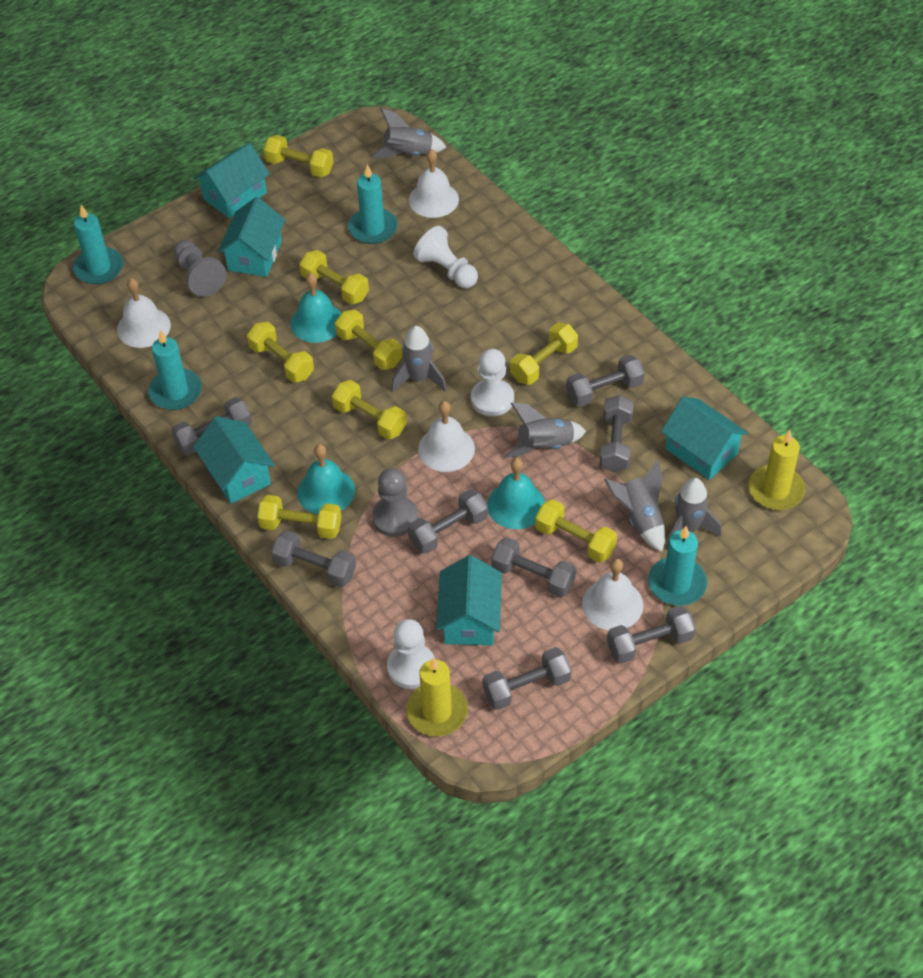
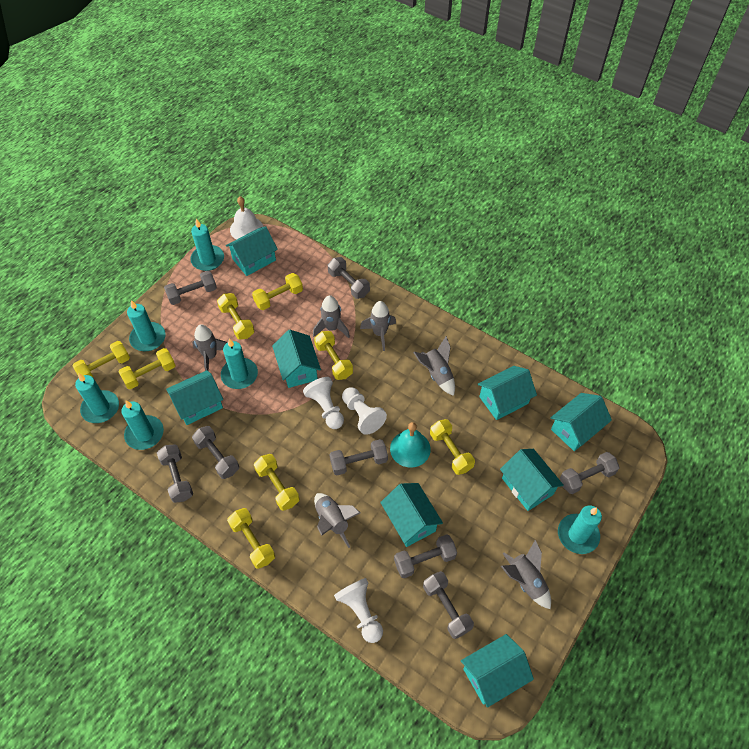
grey pawn: 2 -> 0
grey rocket: 5 -> 6
turquoise bell: 3 -> 1
turquoise candle: 4 -> 6
turquoise house: 5 -> 8
white bell: 4 -> 1
yellow candle: 2 -> 0

